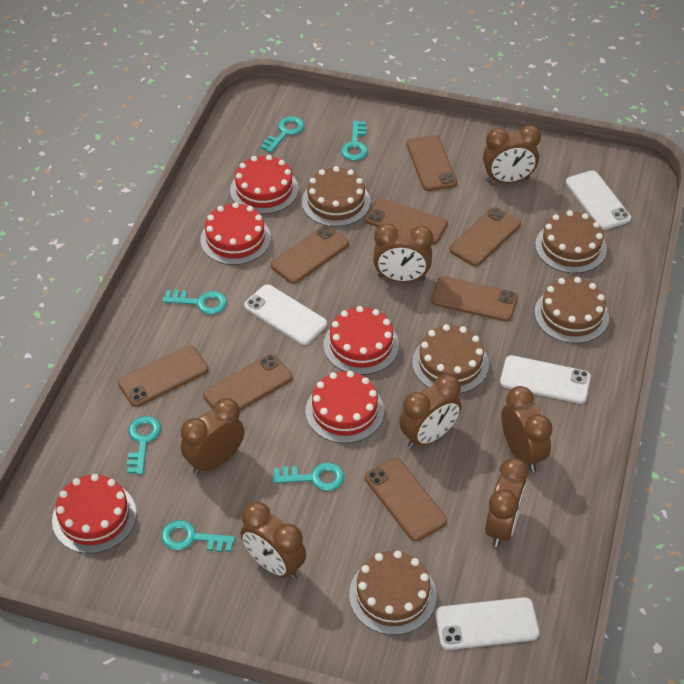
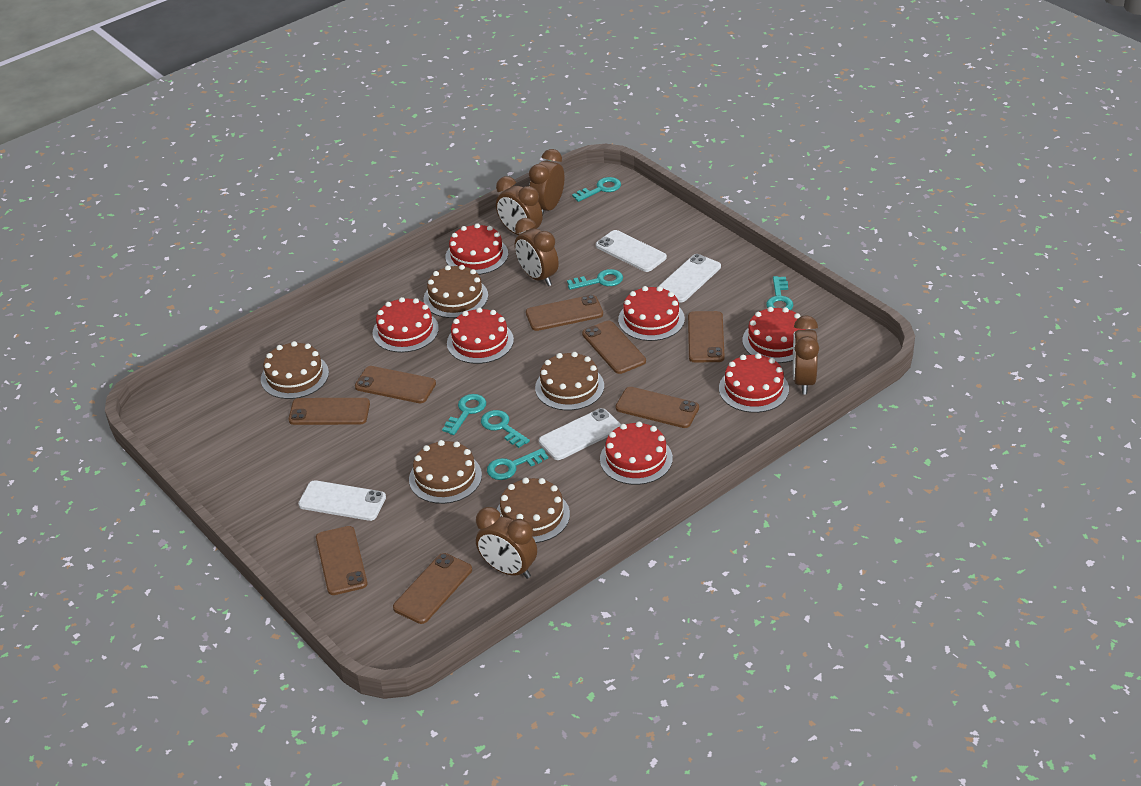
brown clock: 7 -> 5
red cake: 5 -> 7

